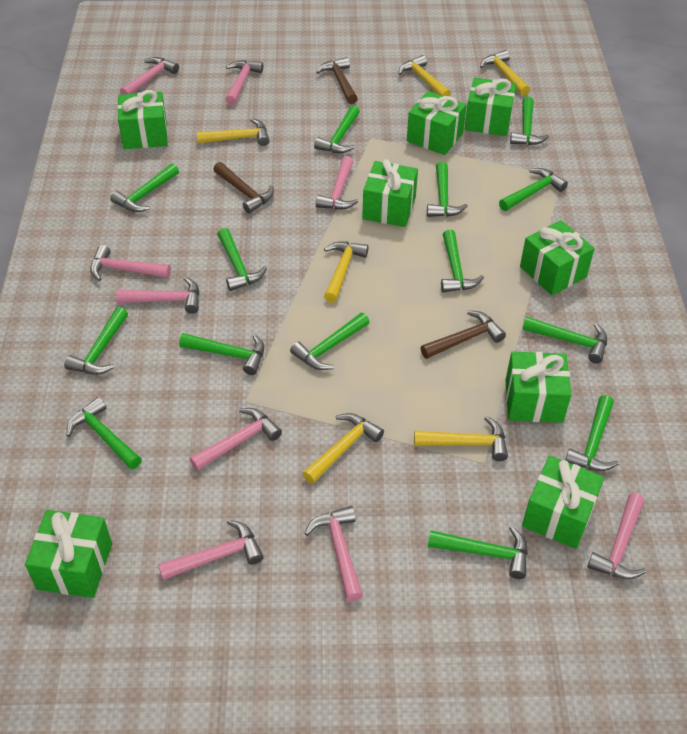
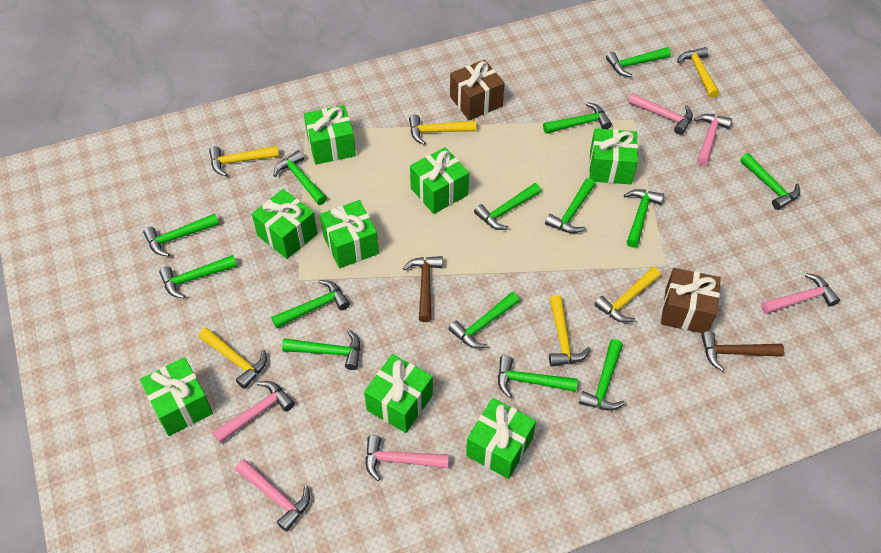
brown gift: 0 -> 2
brown hammer: 3 -> 2
pink hammer: 9 -> 6

